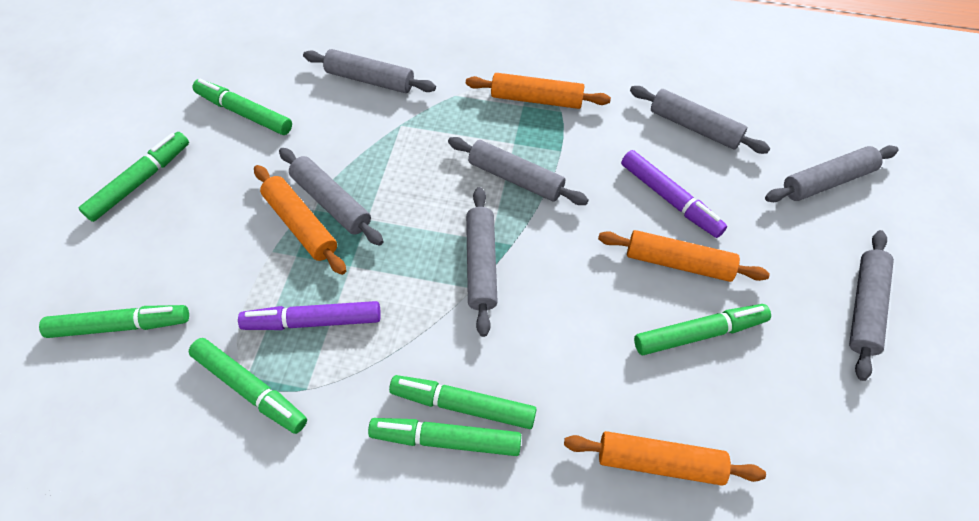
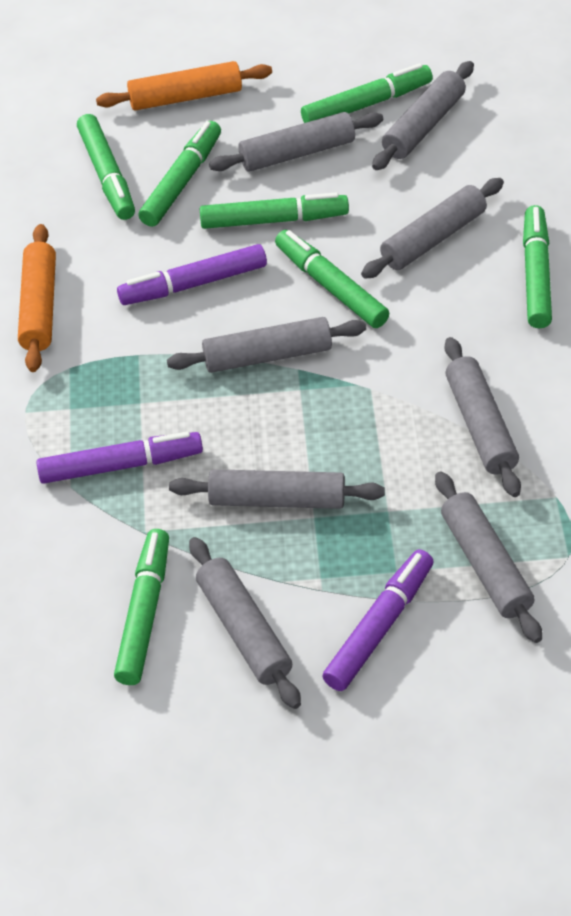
grey rolling pin: 7 -> 8
orange rolling pin: 4 -> 2
purple marker: 2 -> 3

